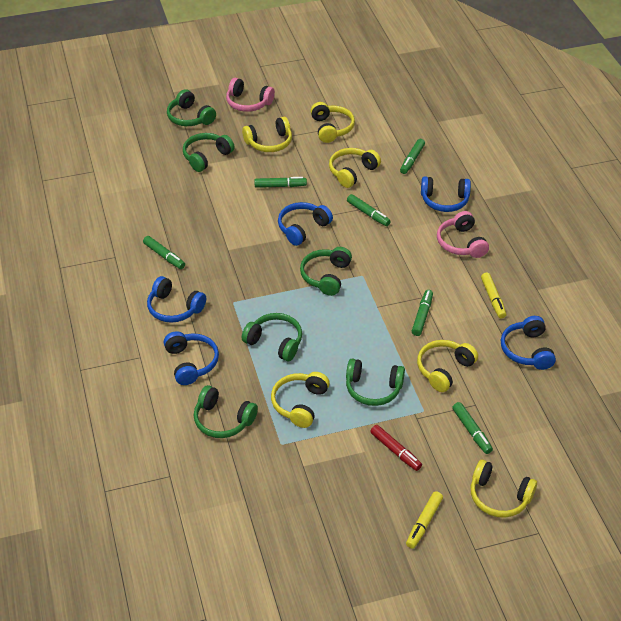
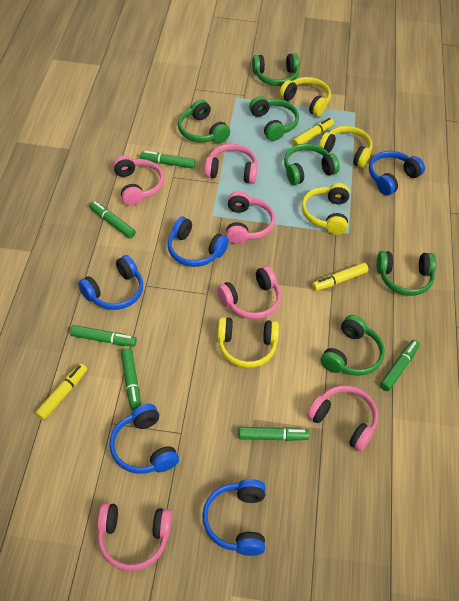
pink headphones: 2 -> 6
red marker: 1 -> 0
yellow headphones: 6 -> 4
yellow marker: 2 -> 3

